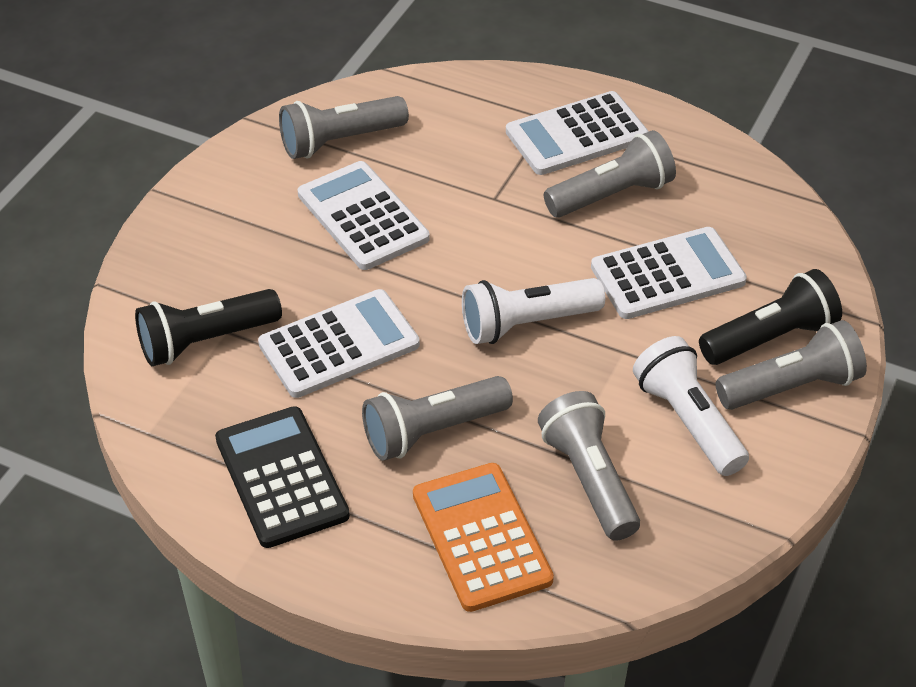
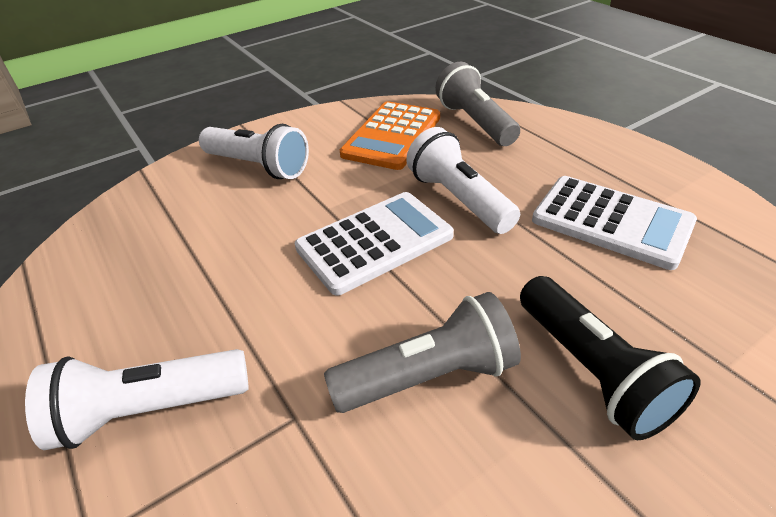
black calculator: 1 -> 0
black flashlight: 2 -> 1
grey flashlight: 5 -> 2
white calculator: 4 -> 2
white flashlight: 2 -> 3

